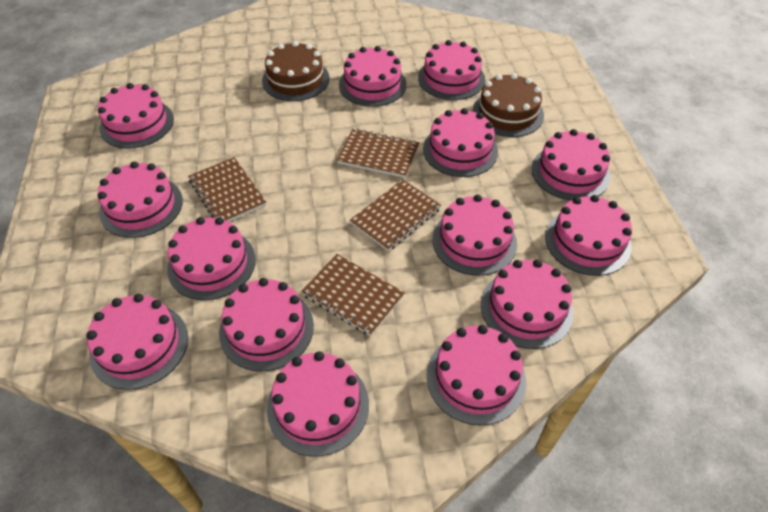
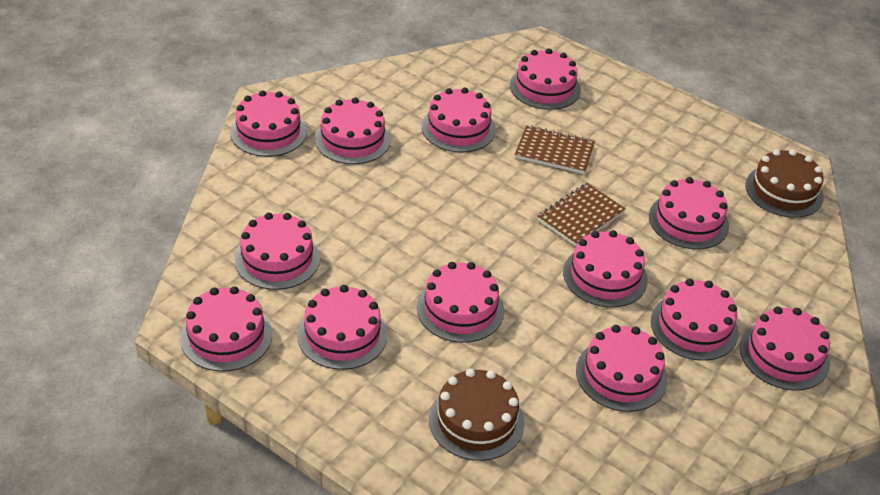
brown notebook: 4 -> 2
pink cake: 14 -> 13

